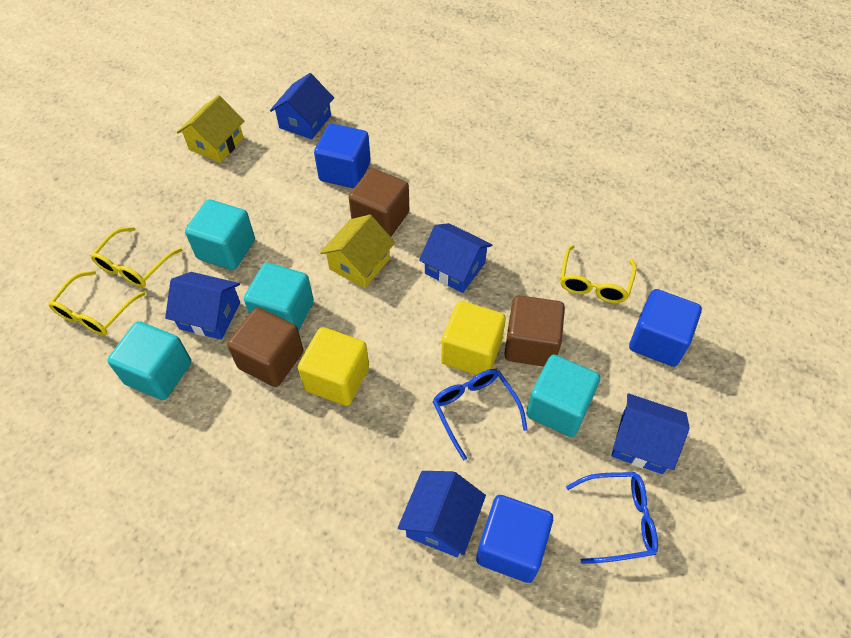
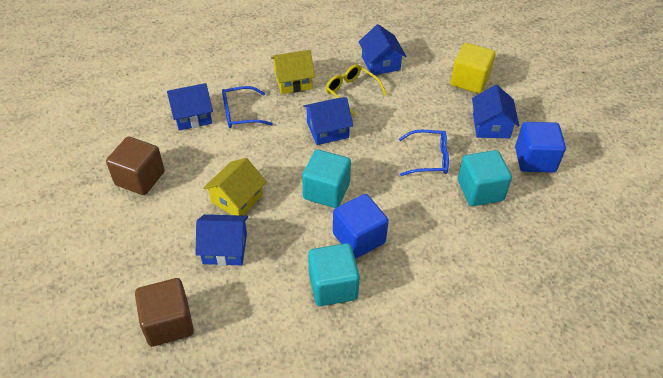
blue cube: 3 -> 2
brown cube: 3 -> 2
turquoise cube: 4 -> 3
yellow cube: 2 -> 1
yellow glasses: 3 -> 1

